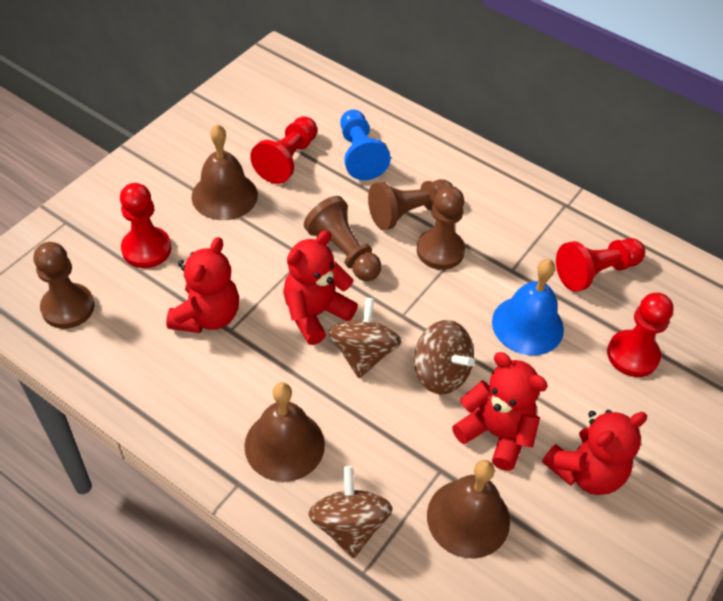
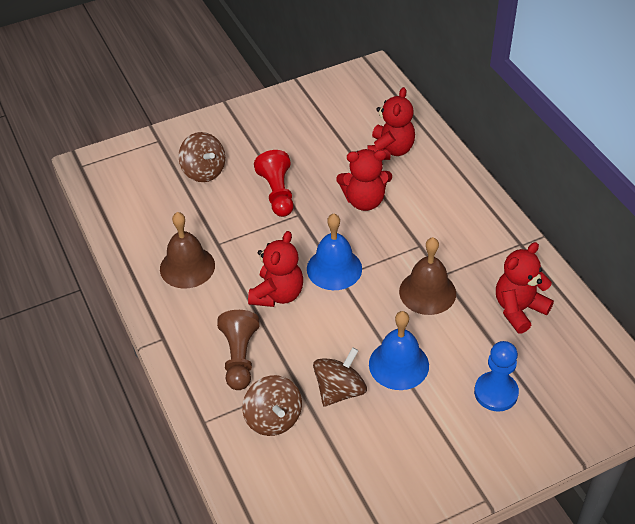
blue bell: 1 -> 2
brown bell: 3 -> 2
brown pawn: 4 -> 1
red pawn: 4 -> 1

